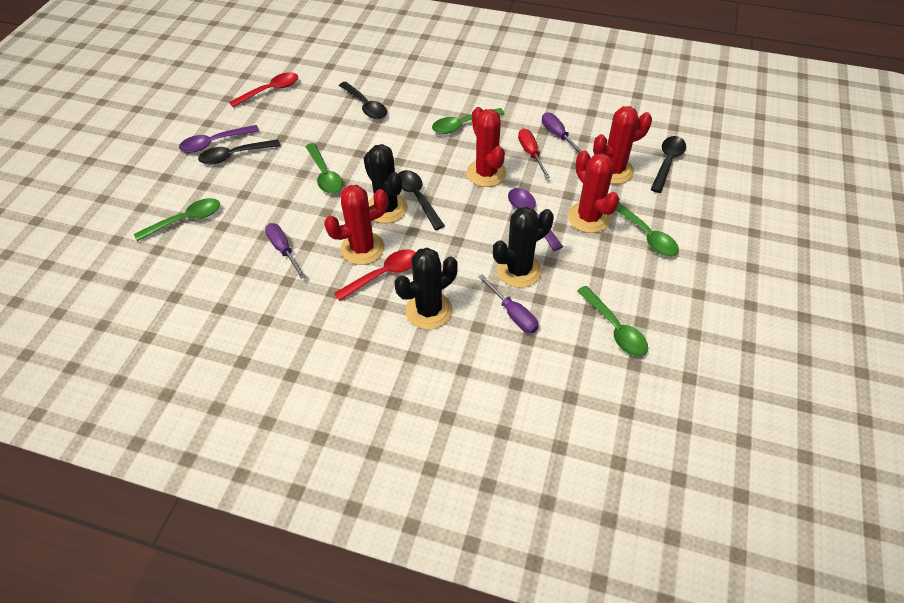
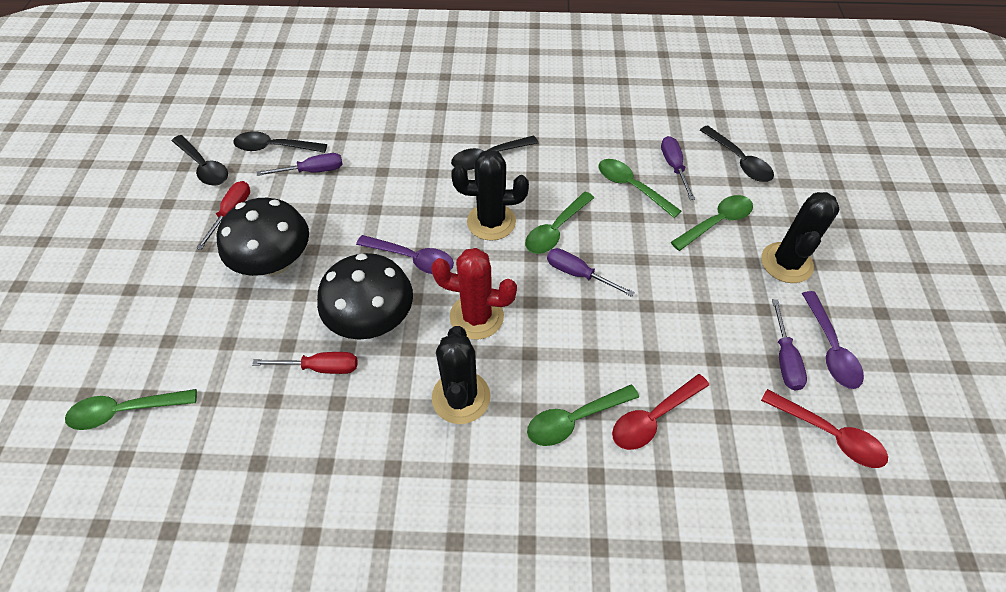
black mushroom: 0 -> 2
purple screwdriver: 3 -> 4
red cactus: 4 -> 1
red screwdriver: 1 -> 2

